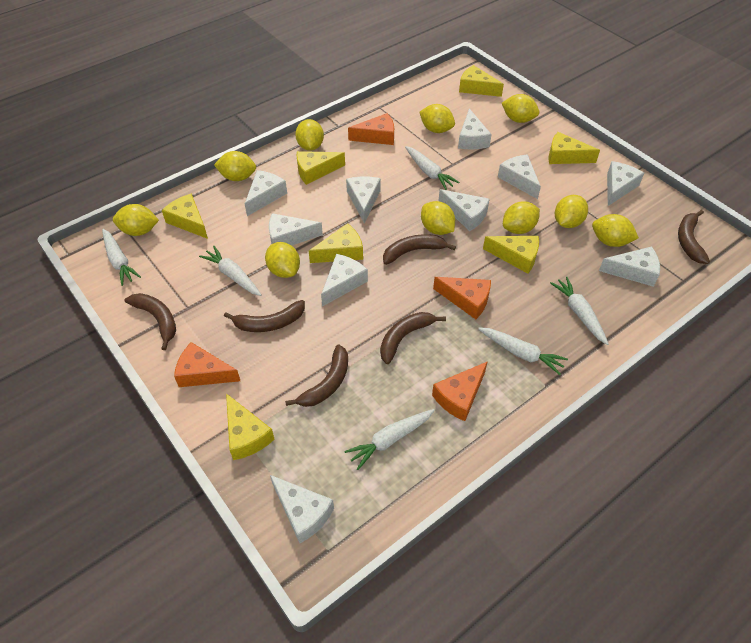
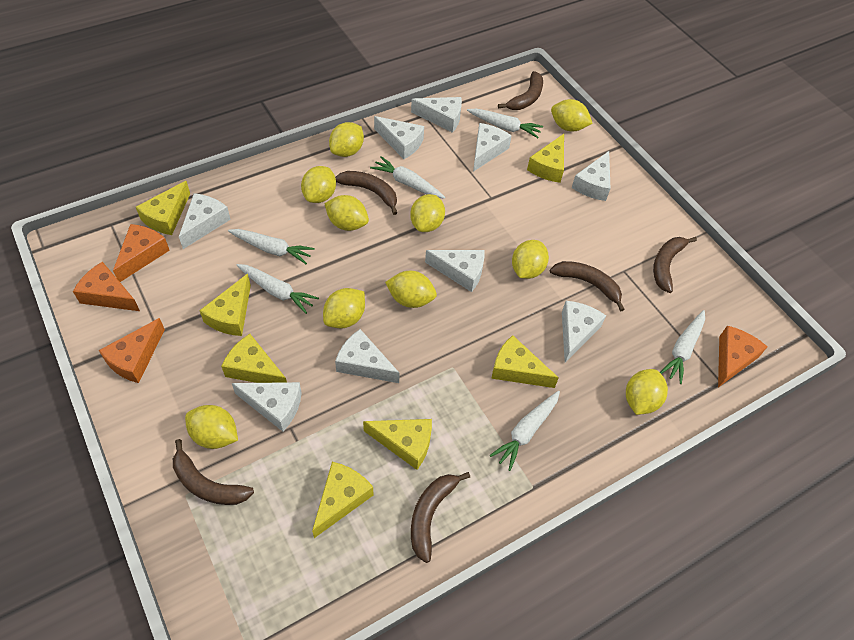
white cheese: 10 -> 9

